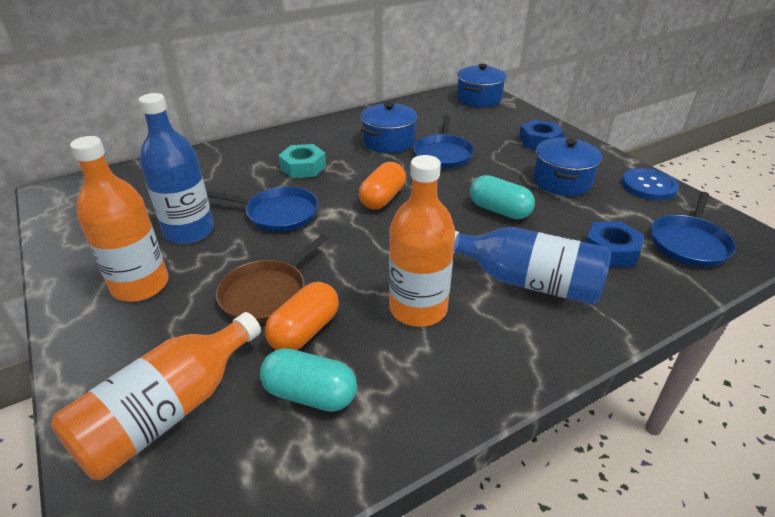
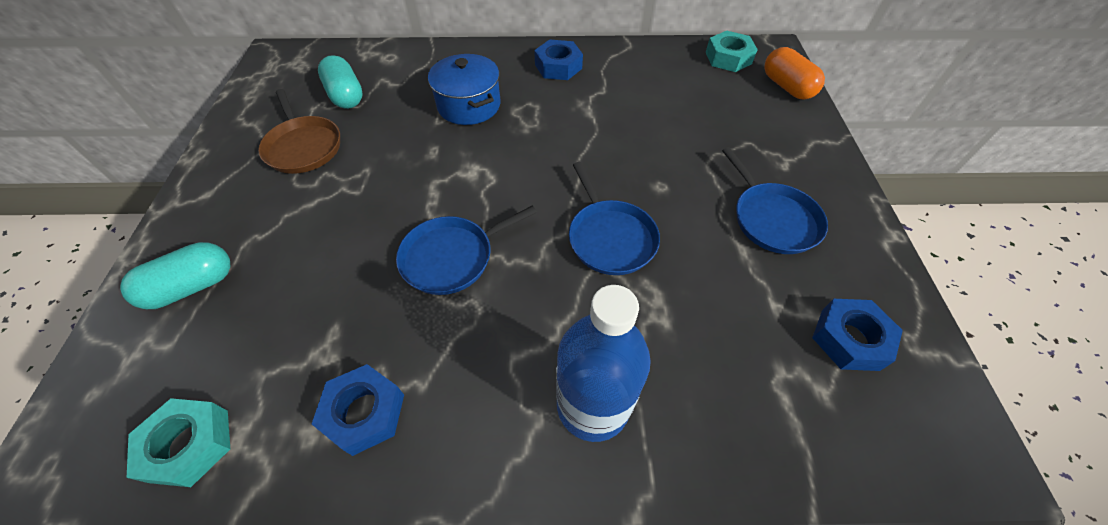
blue bottle: 2 -> 1
blue button: 1 -> 0
blue nut: 2 -> 3
blue pot: 3 -> 1
orange bottle: 3 -> 0
orange capsule: 2 -> 1
turquoise nut: 1 -> 2

